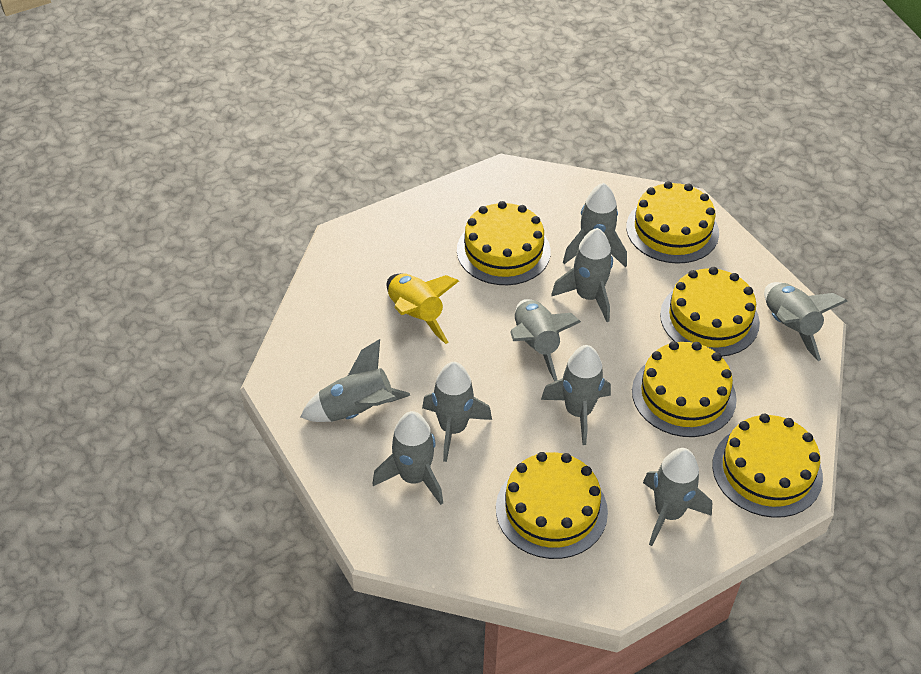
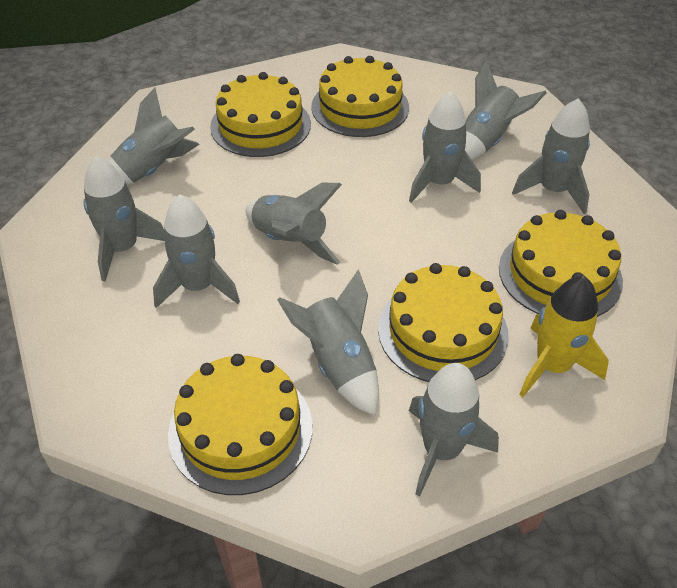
yellow cake: 6 -> 5

